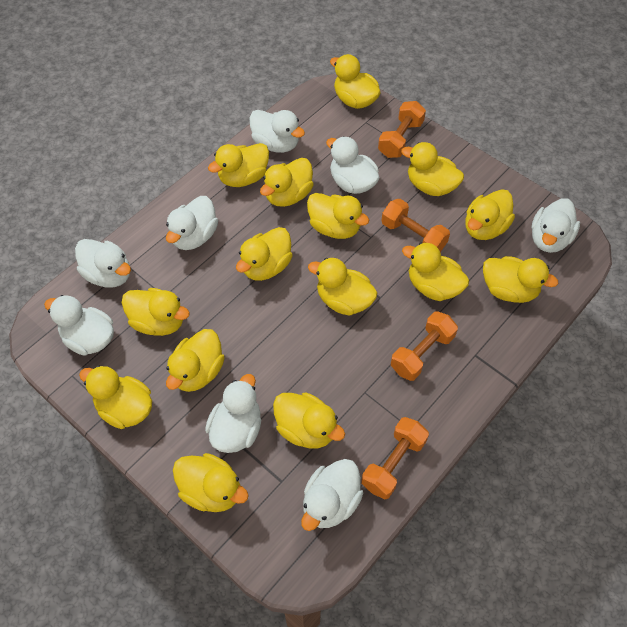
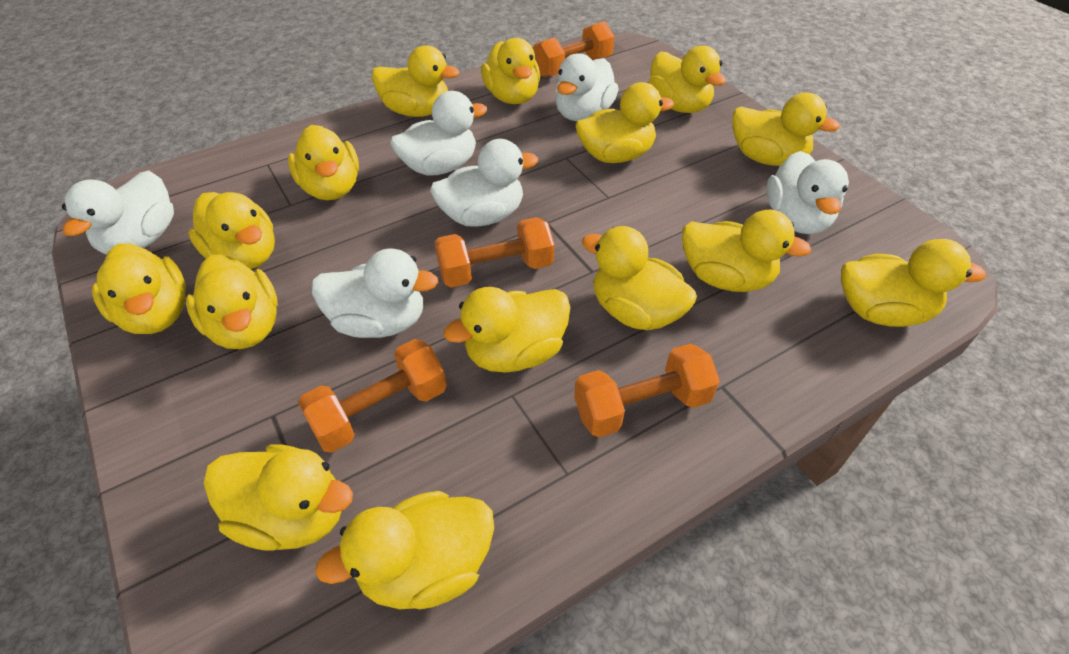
white duck: 8 -> 6

